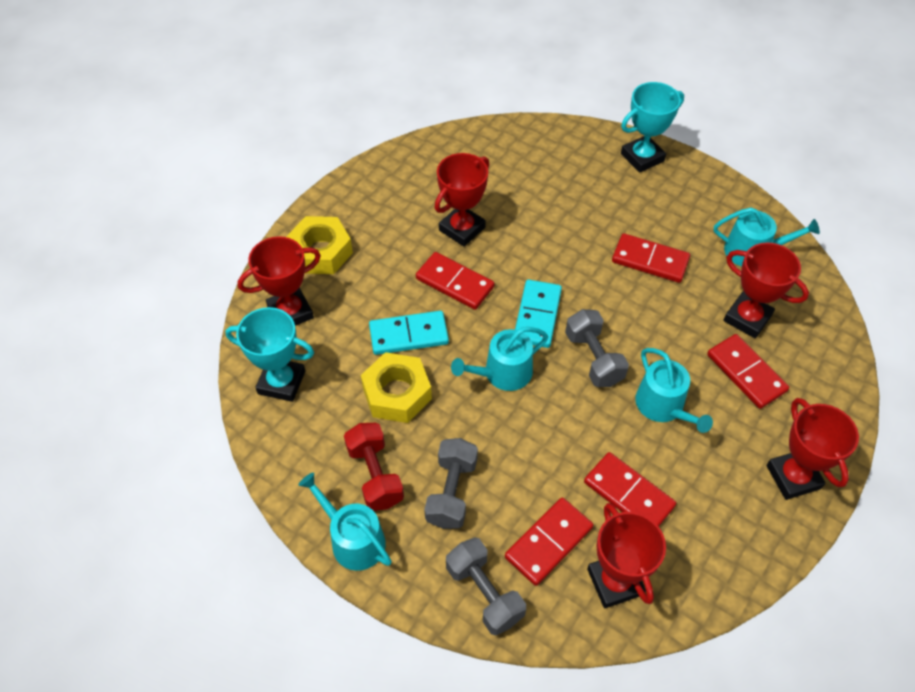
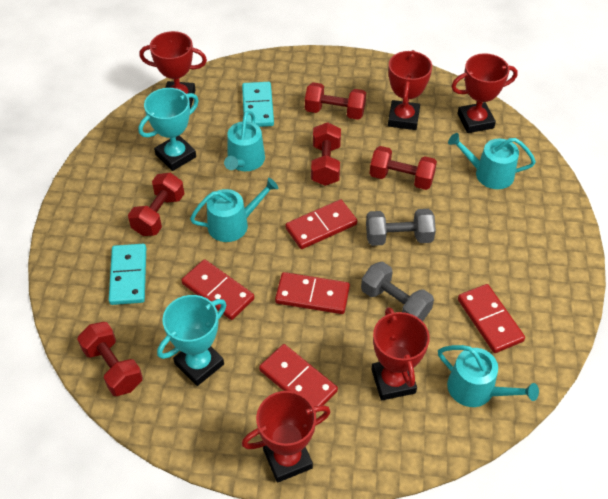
grey dumbbell: 3 -> 2
red dumbbell: 1 -> 5
yellow nut: 2 -> 0

